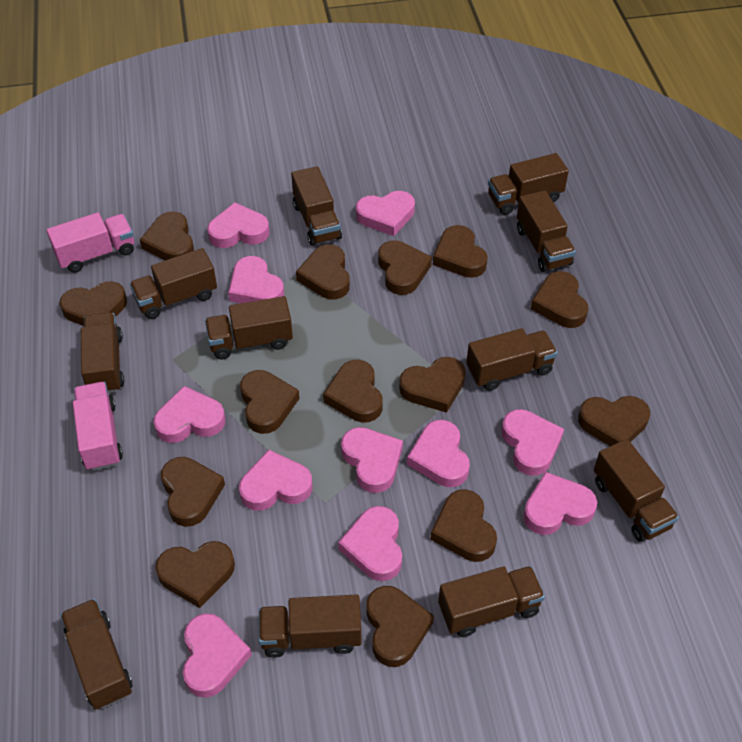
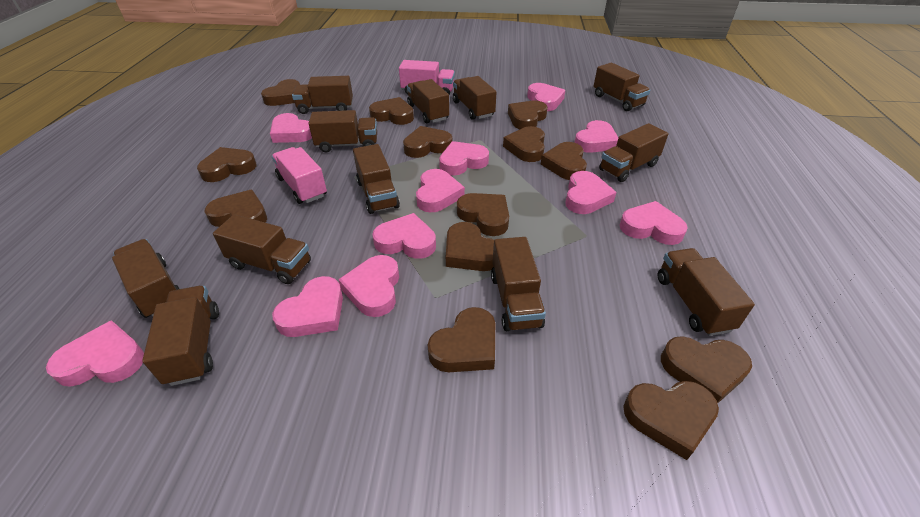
brown heart: 14 -> 13
brown truck: 11 -> 12

